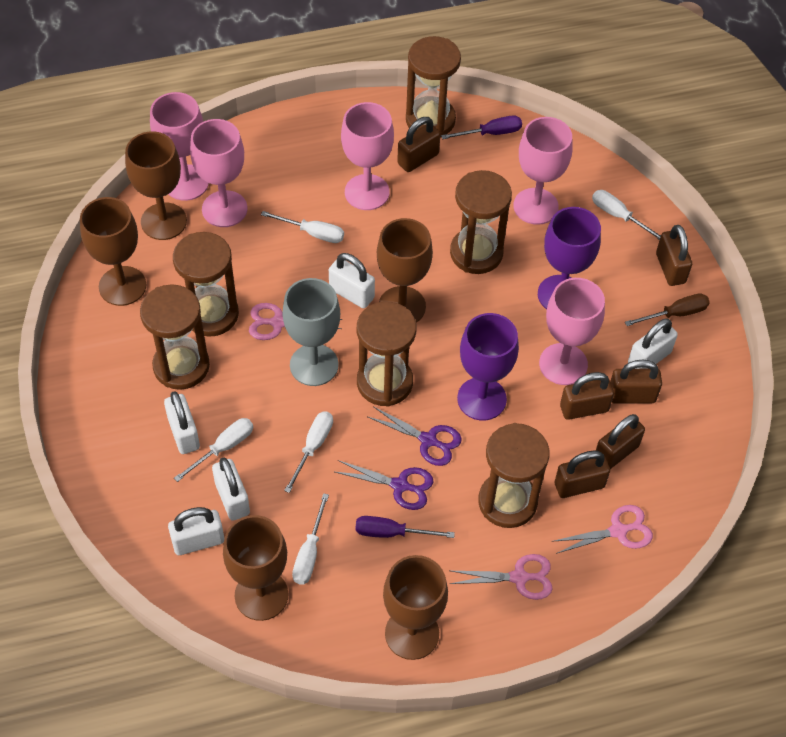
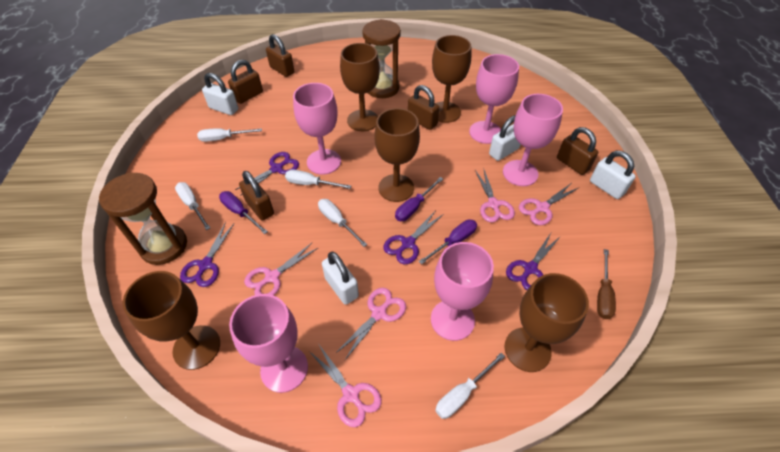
brown hourglass: 6 -> 2
brown padlock: 6 -> 5
grey goblet: 1 -> 0
pink scissors: 3 -> 5
purple goblet: 2 -> 0
purple scissors: 2 -> 4
purple screwdriver: 2 -> 3
white padlock: 5 -> 4

